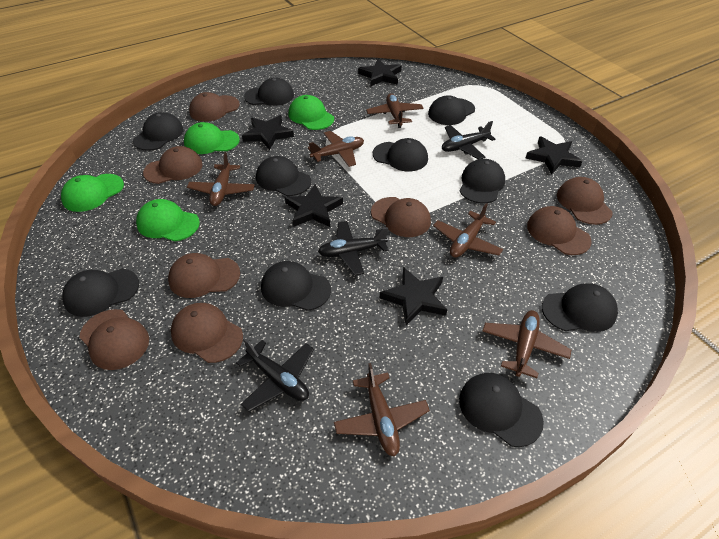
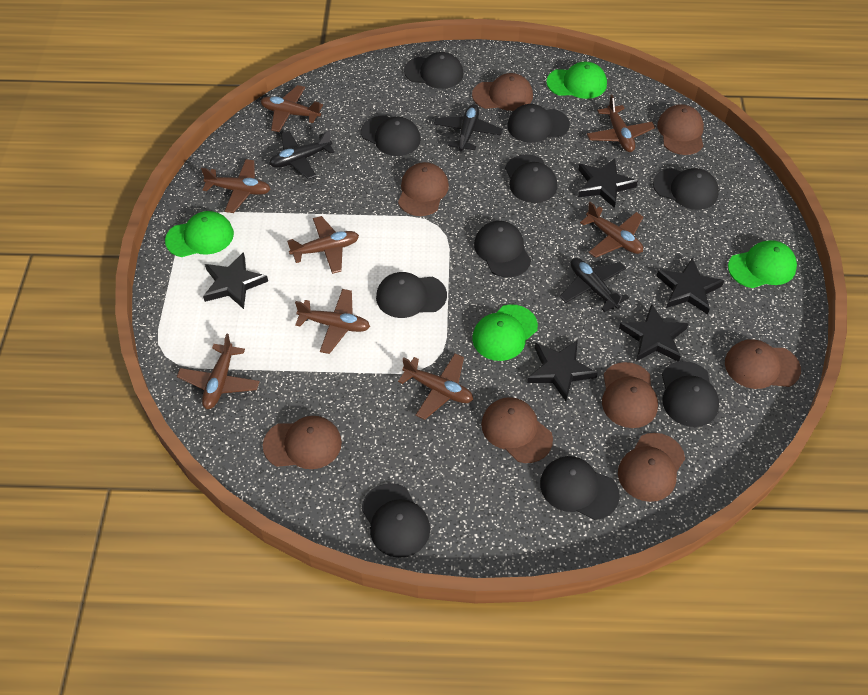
brown plane: 6 -> 8

